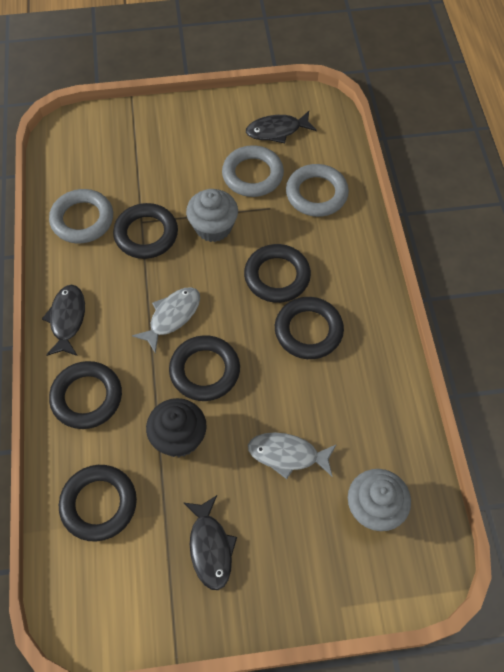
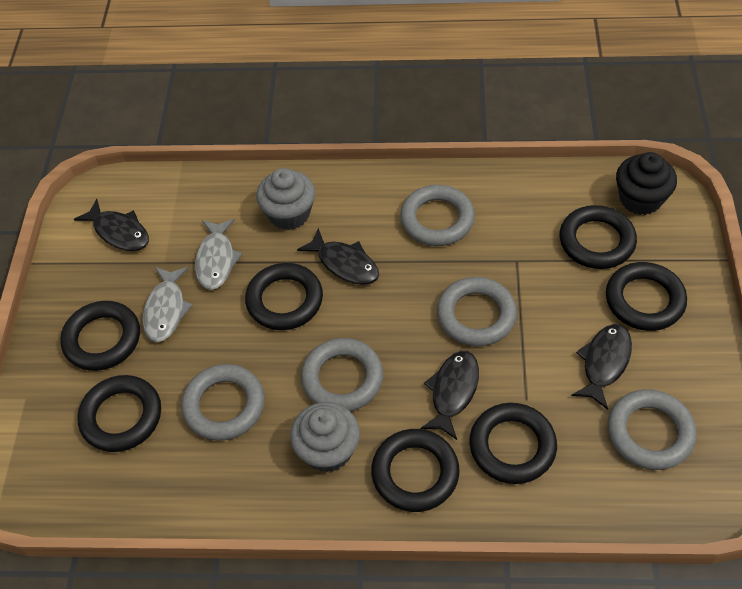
black fish: 3 -> 4
black ring: 6 -> 7
grey ring: 3 -> 5

